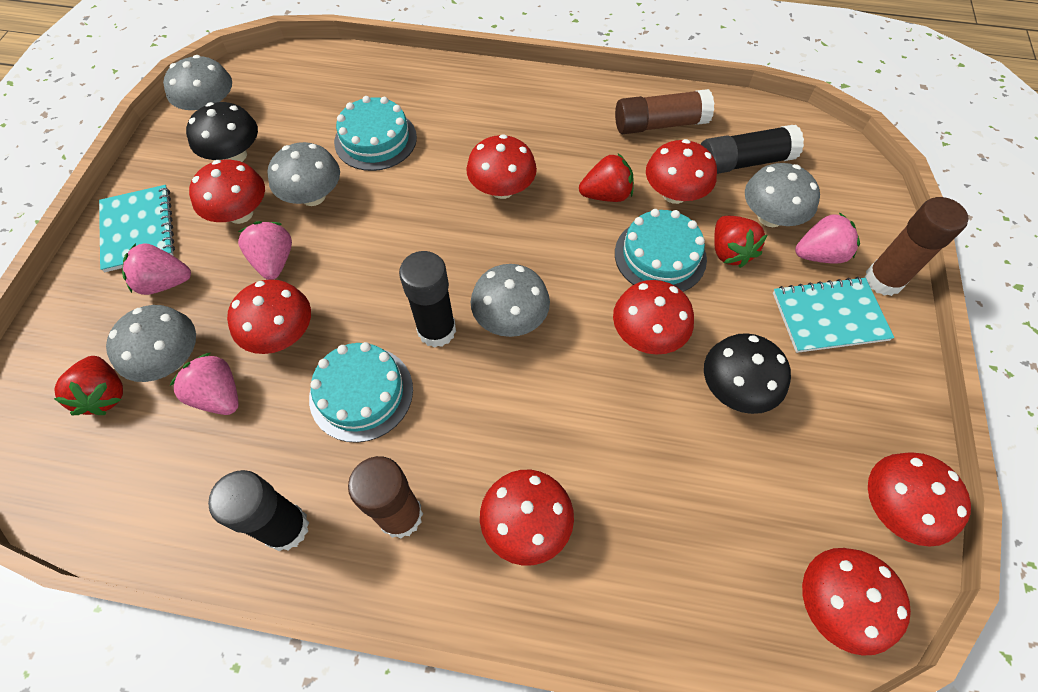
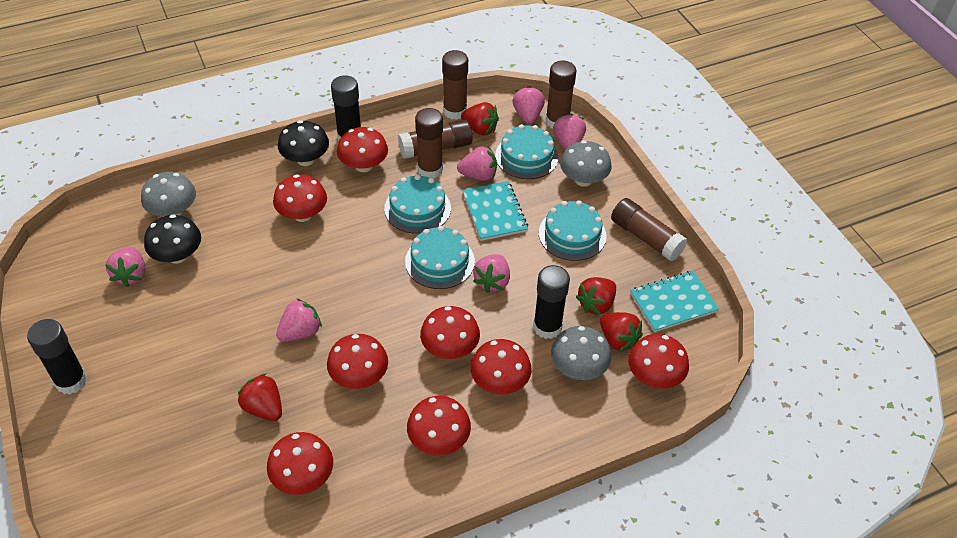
brown glue stick: 3 -> 5
grey mushroom: 5 -> 3
pink strawberry: 4 -> 6
red strawberry: 3 -> 4
turquoise cake: 3 -> 4

